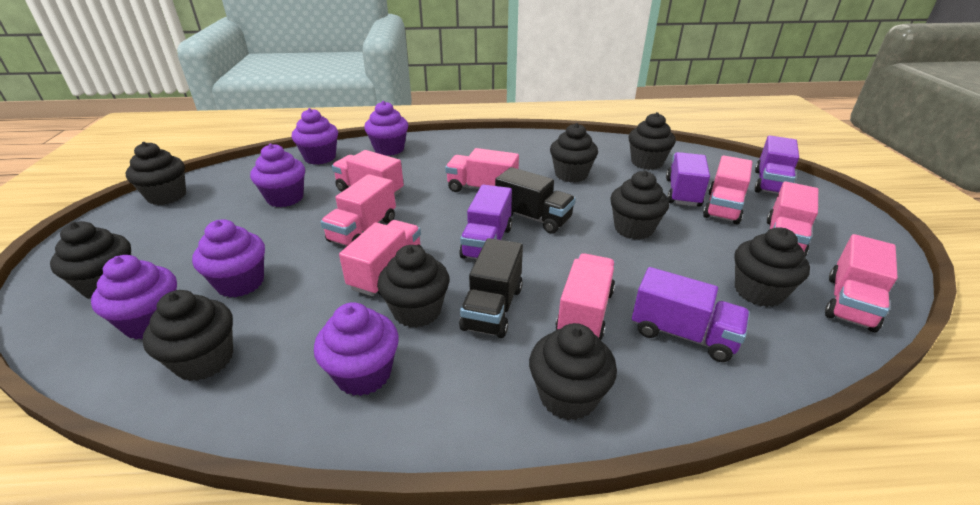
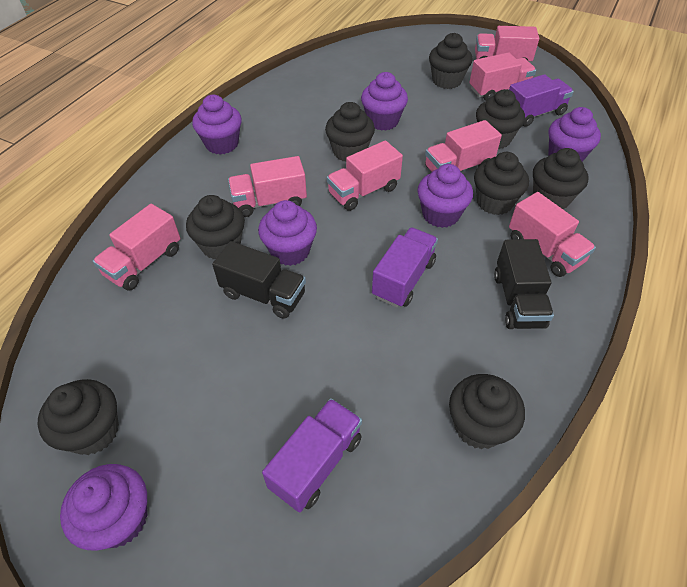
black cupcake: 9 -> 8
pink truck: 8 -> 7
purple truck: 4 -> 3

